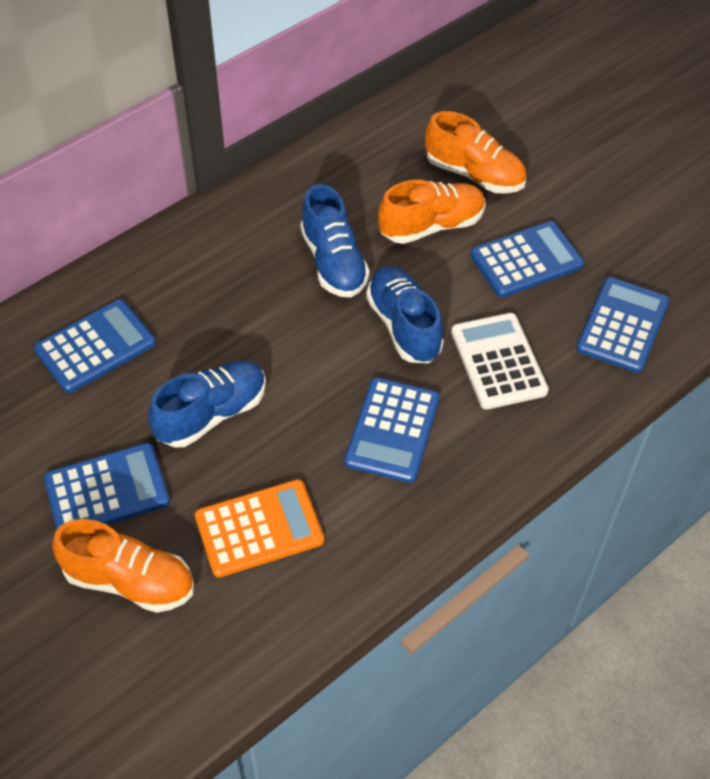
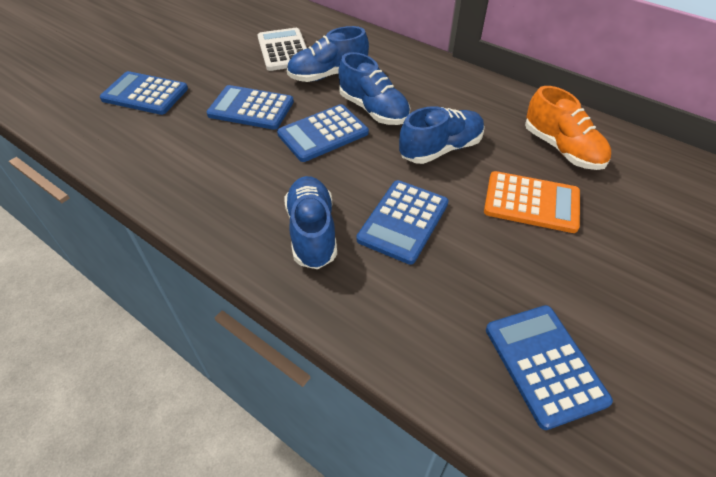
blue shoe: 3 -> 4
orange shoe: 3 -> 1

